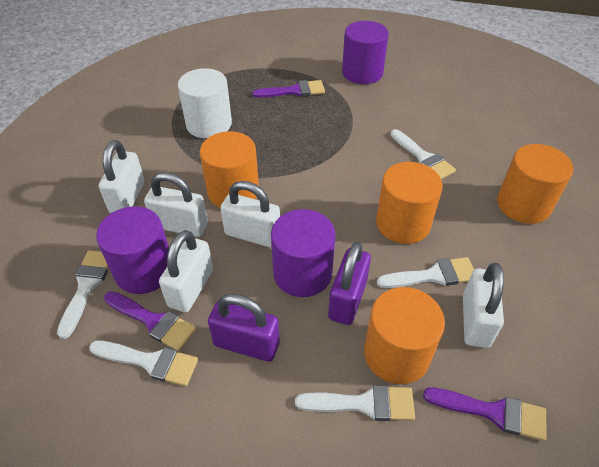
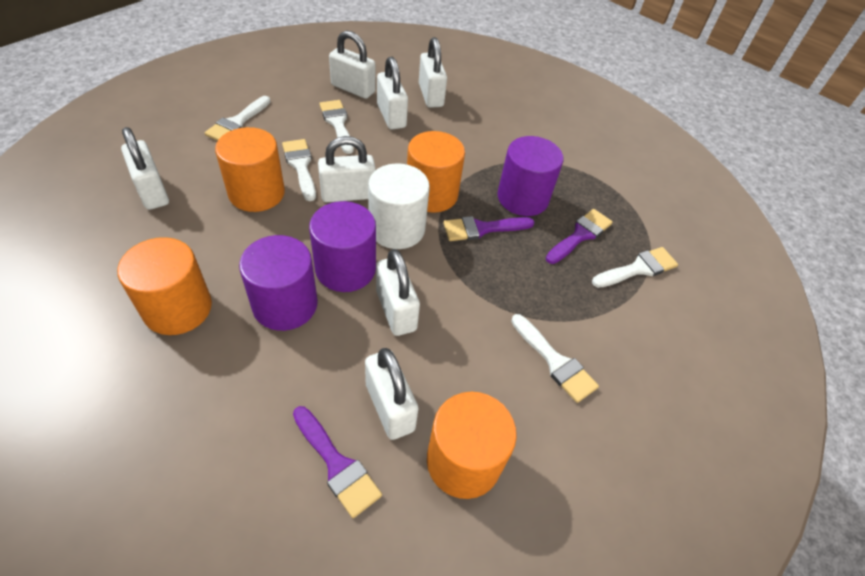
purple padlock: 2 -> 0
white padlock: 5 -> 7

